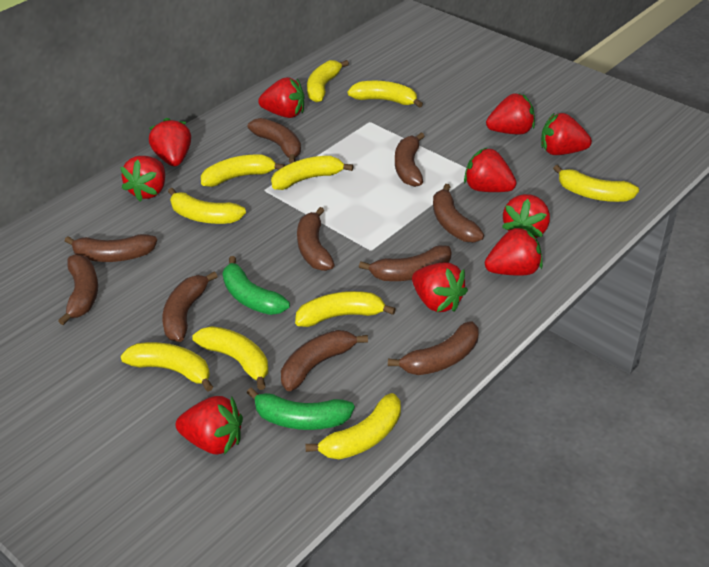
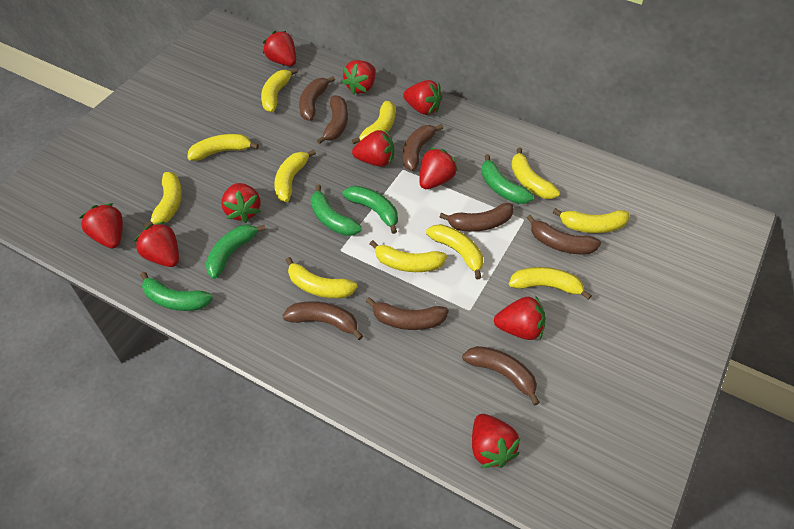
brown banana: 10 -> 8
green banana: 2 -> 5
yellow banana: 10 -> 11

